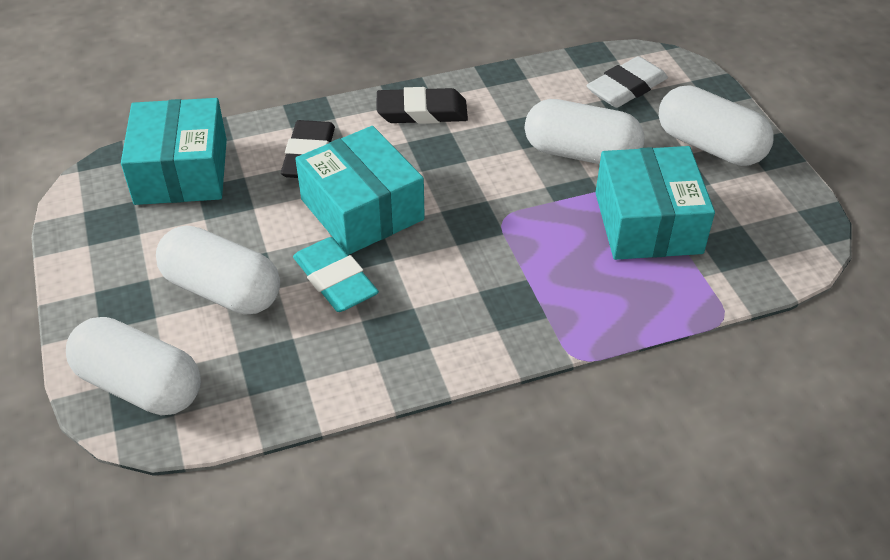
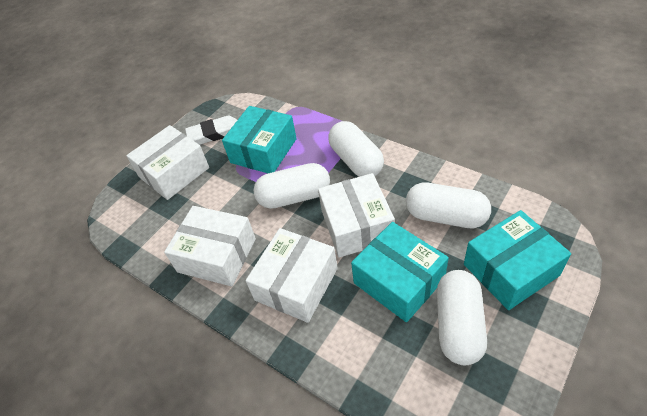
black eraser: 2 -> 0
turquoise eraser: 1 -> 0
white box: 0 -> 4

